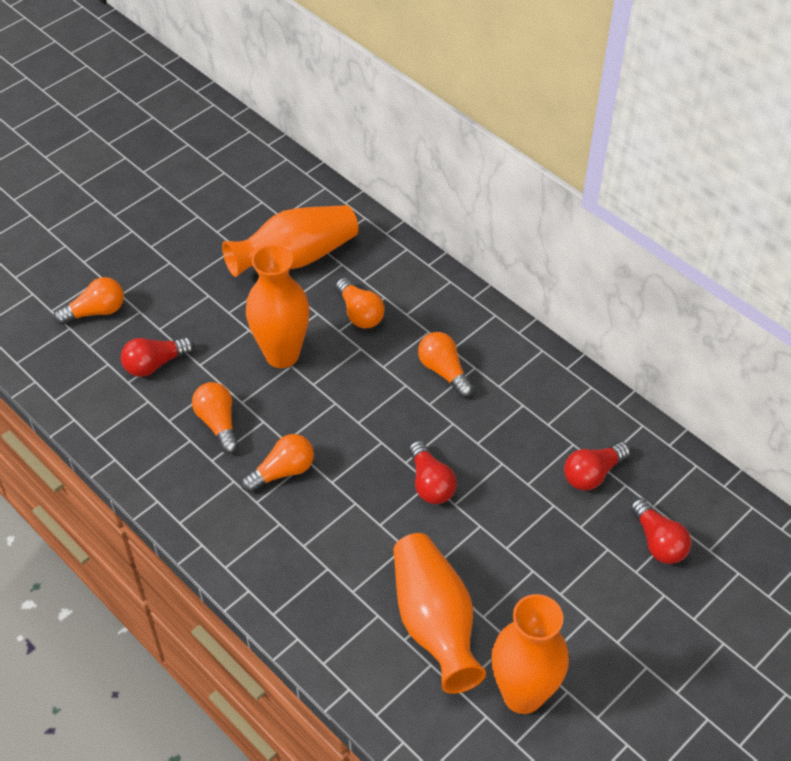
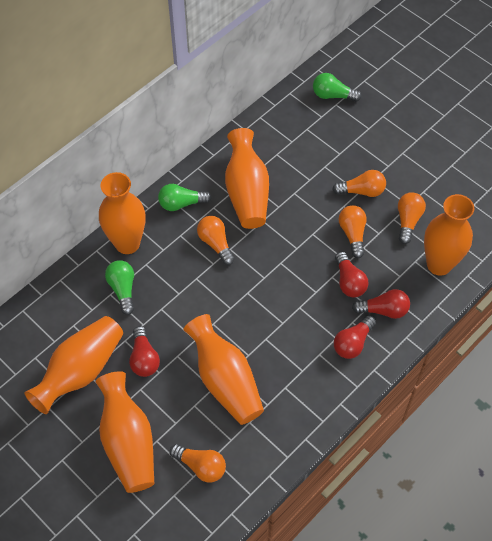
green light bulb: 0 -> 3
orange vase: 4 -> 6

